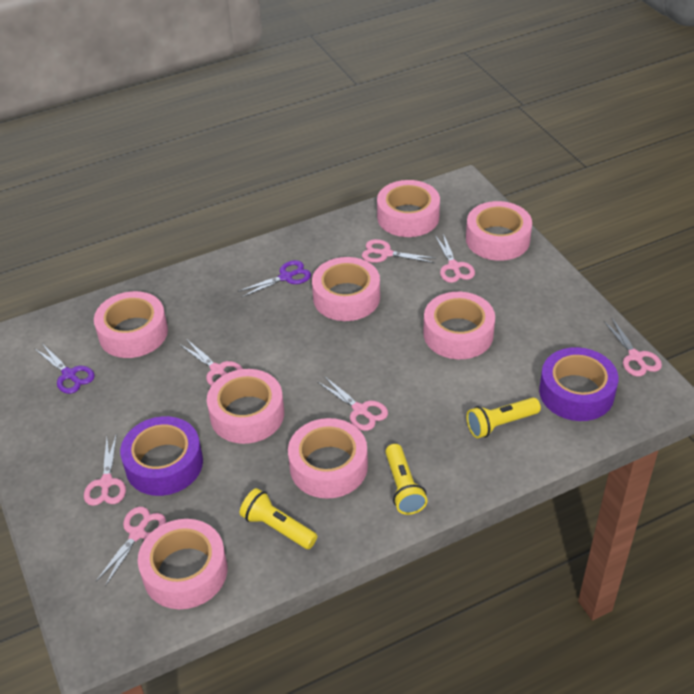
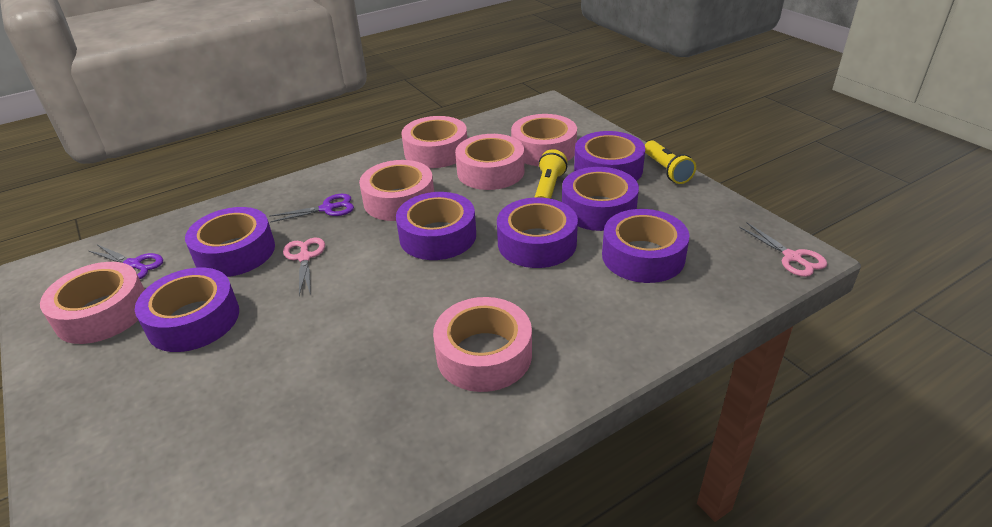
pink scissors: 7 -> 2
pink tape: 8 -> 6
purple tape: 2 -> 7
yellow flashlight: 3 -> 2

